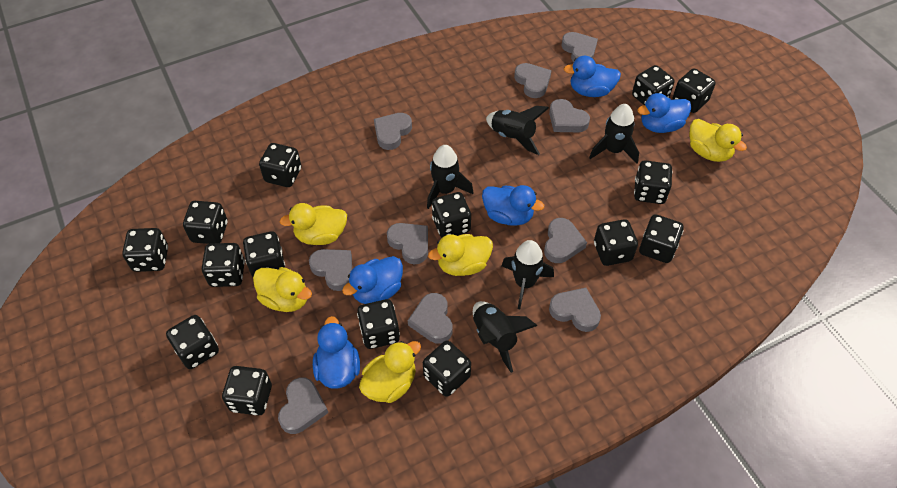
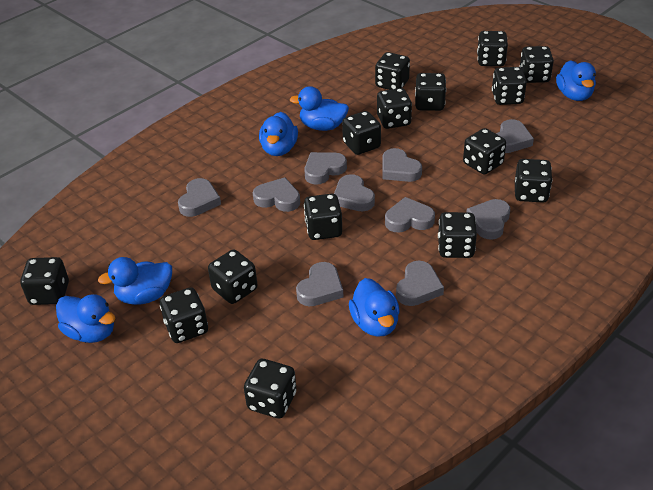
black rocket: 5 -> 0
blue duck: 5 -> 6
yellow duck: 5 -> 0

